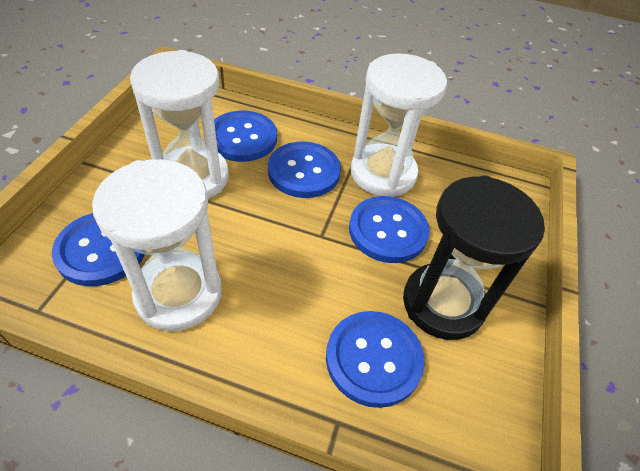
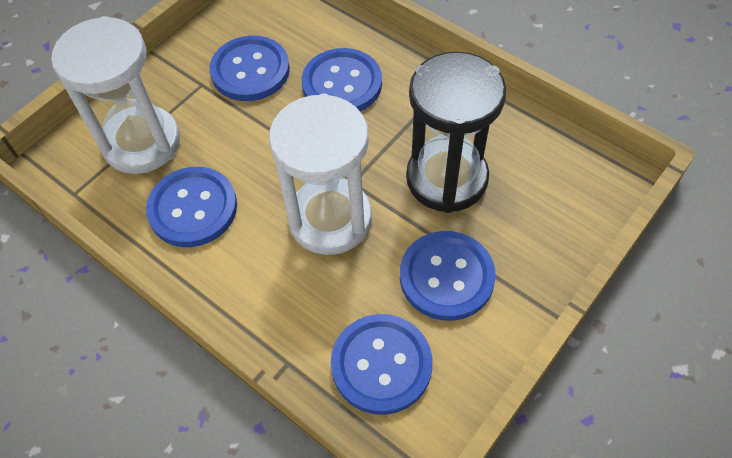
white hourglass: 3 -> 2

